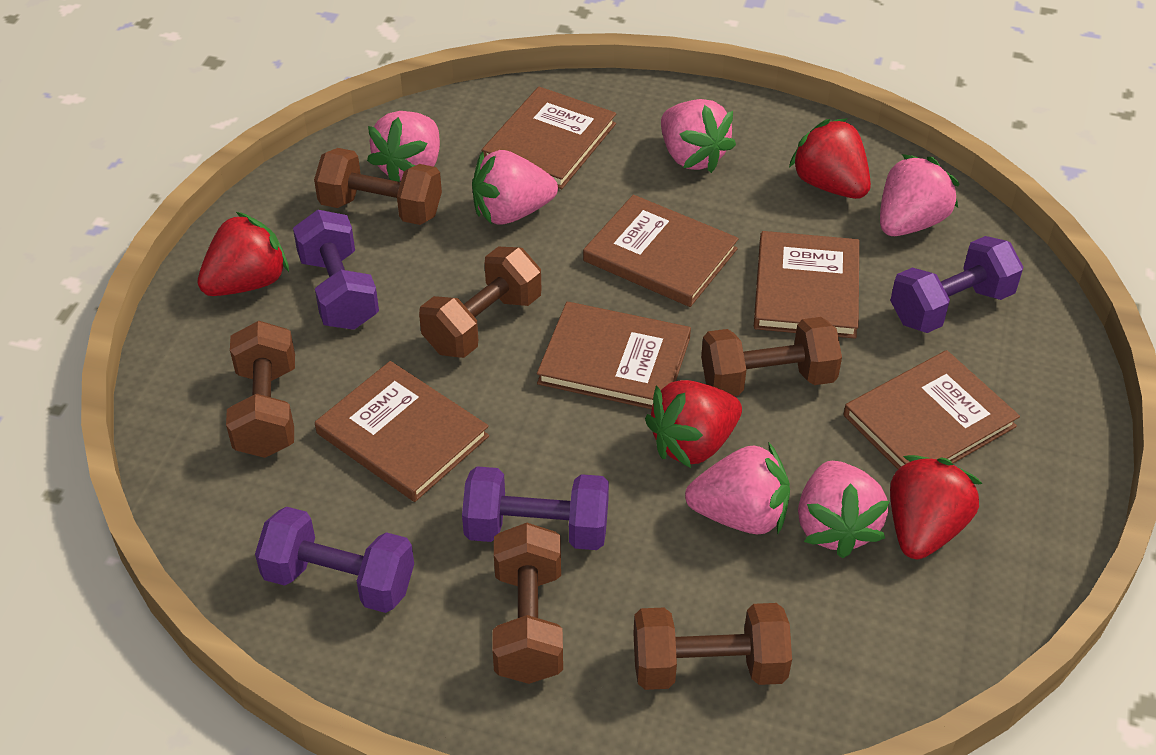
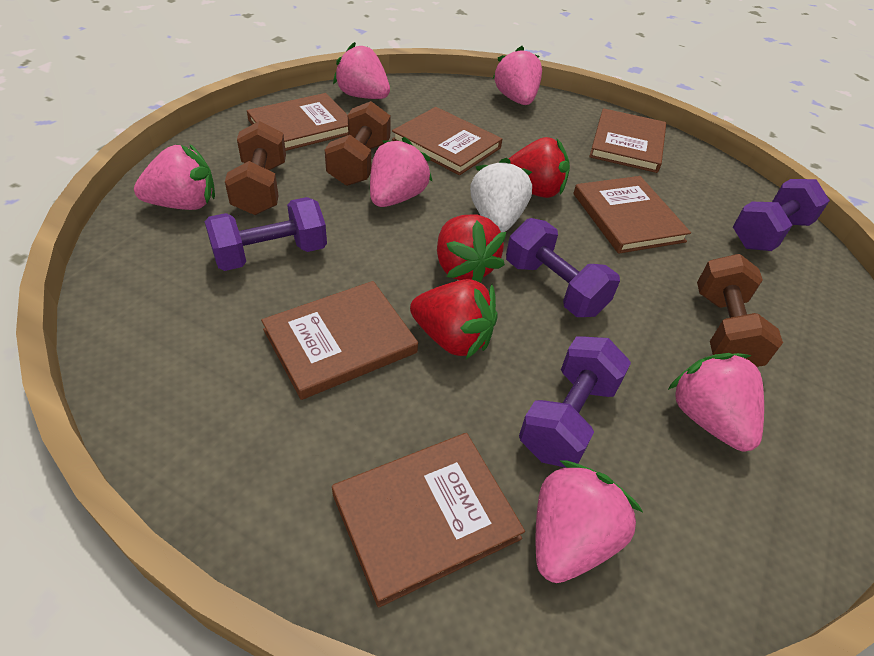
brown dumbbell: 6 -> 3
red strawberry: 4 -> 3
white strawberry: 0 -> 1

